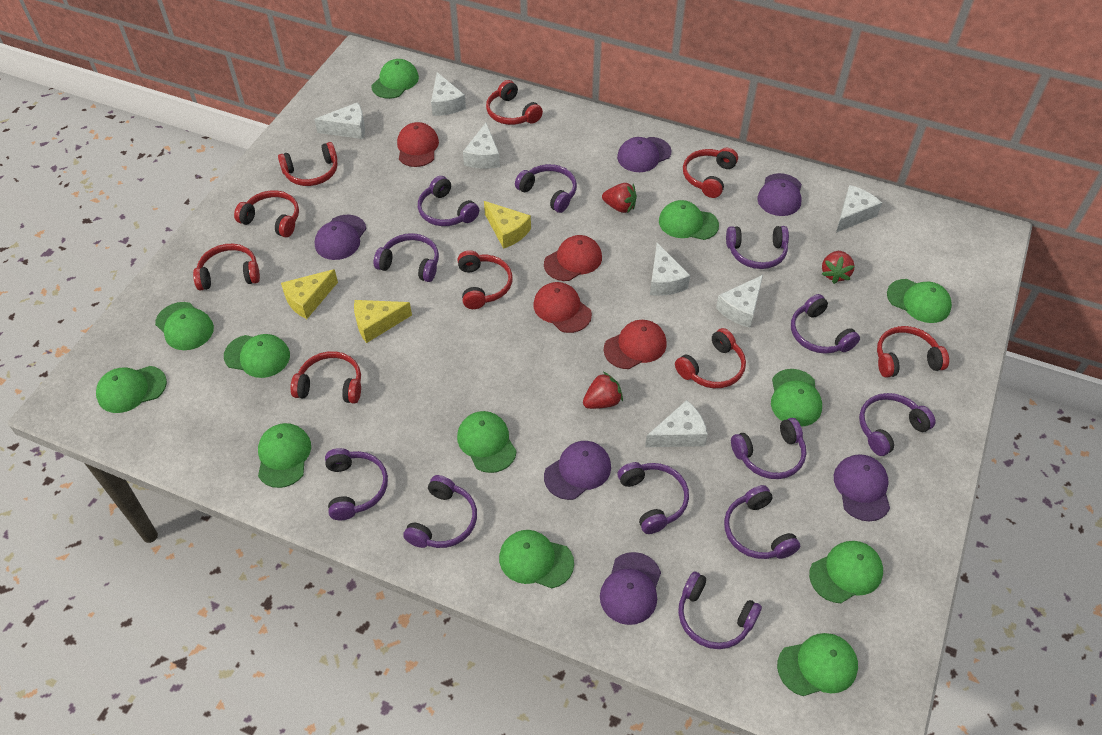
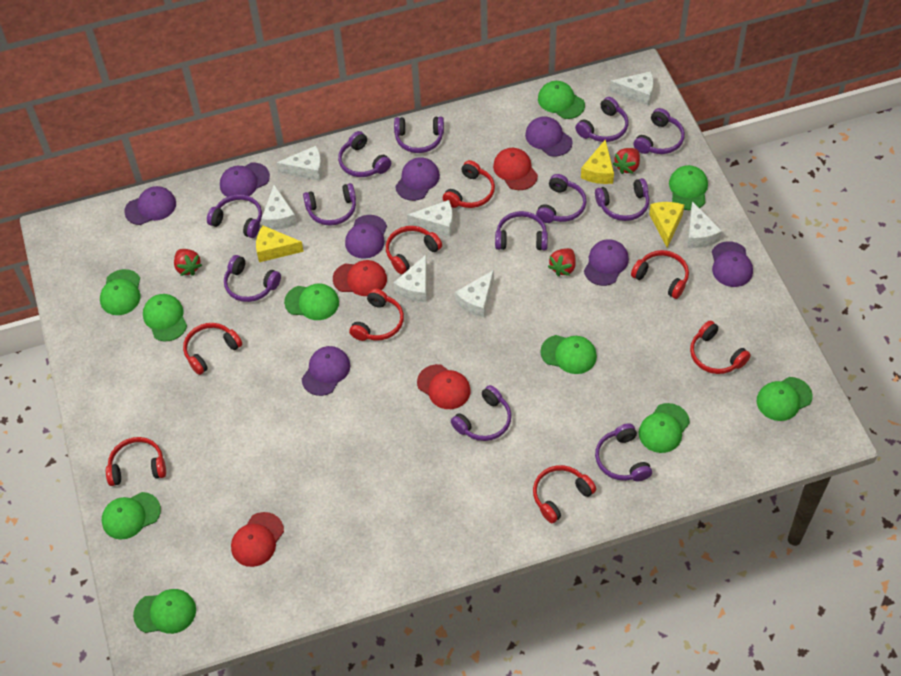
green cap: 12 -> 10
purple cap: 6 -> 8
red headphones: 9 -> 8

